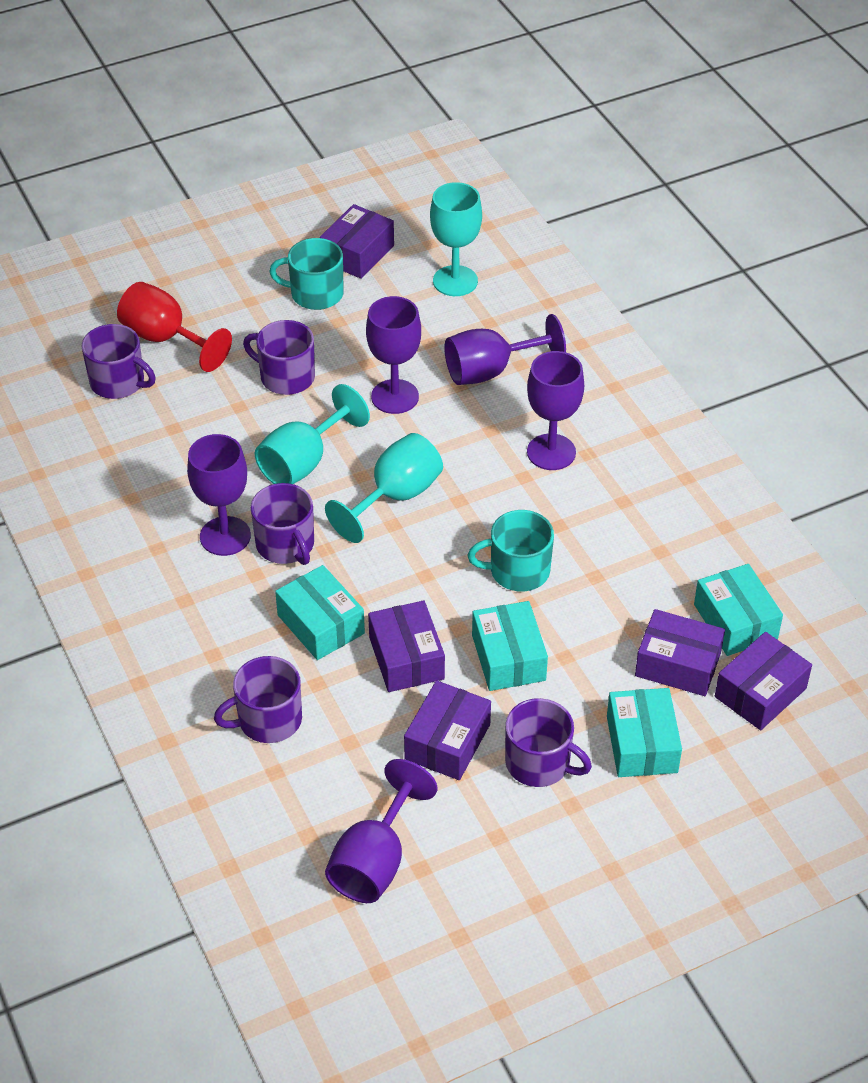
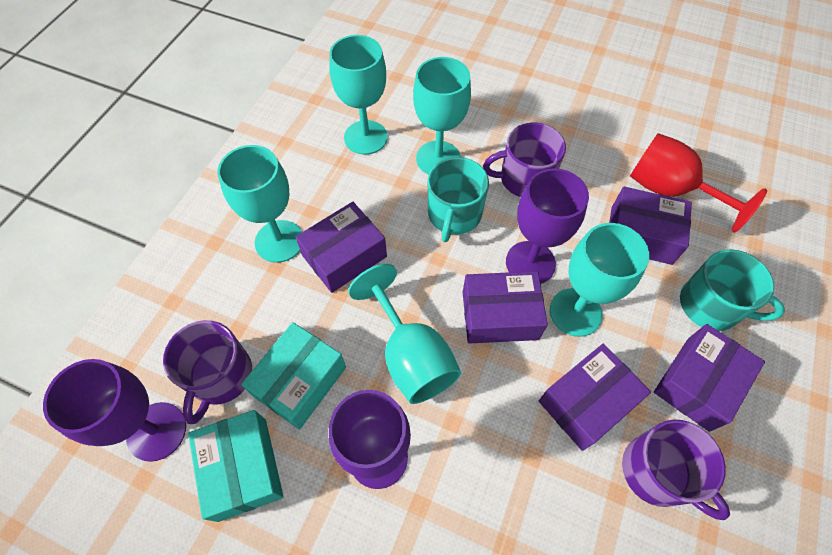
purple goblet: 5 -> 3
purple mug: 5 -> 3
turquoise box: 4 -> 2
turquoise goblet: 3 -> 5

